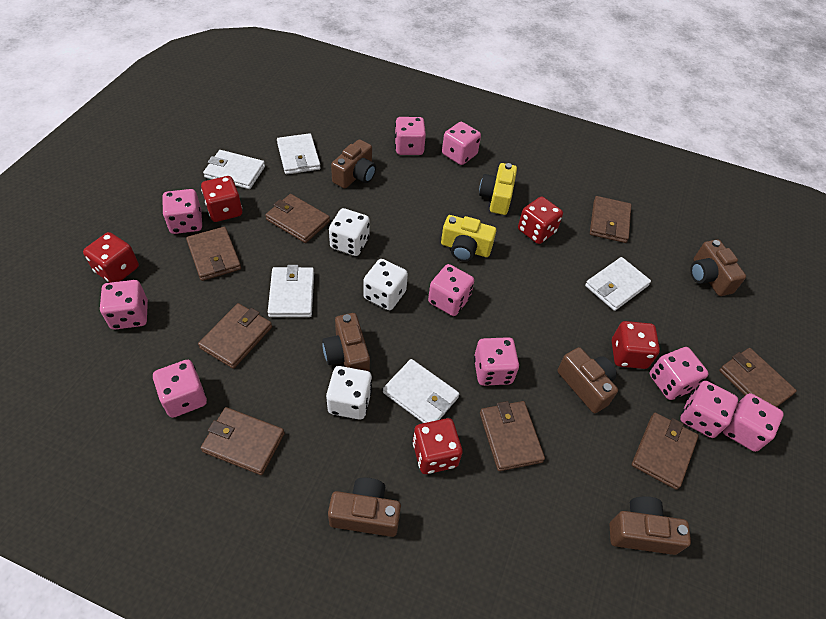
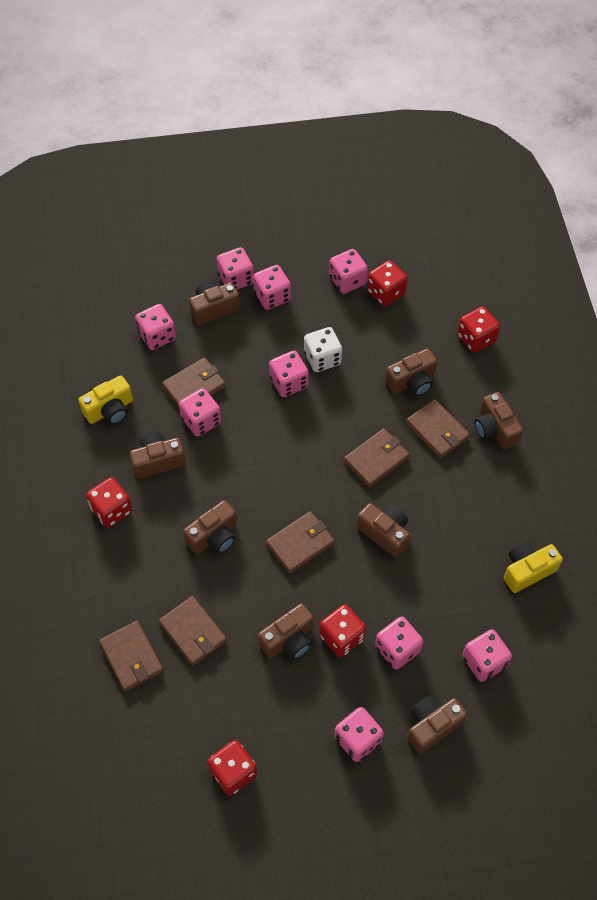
brown camera: 6 -> 8
brown wallet: 8 -> 6
pink dice: 10 -> 9
white dice: 3 -> 1
white wallet: 5 -> 0

